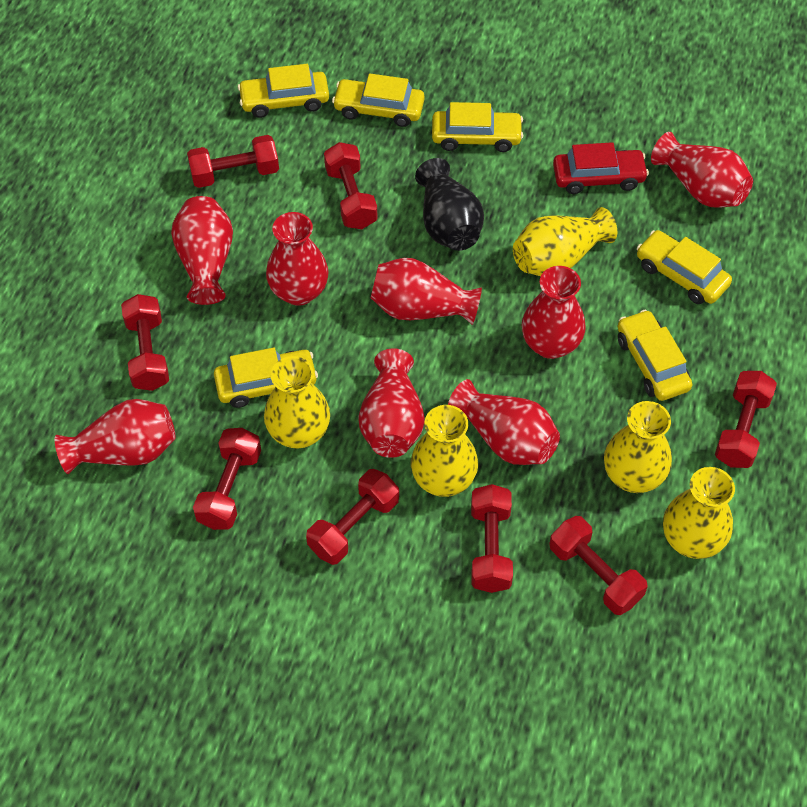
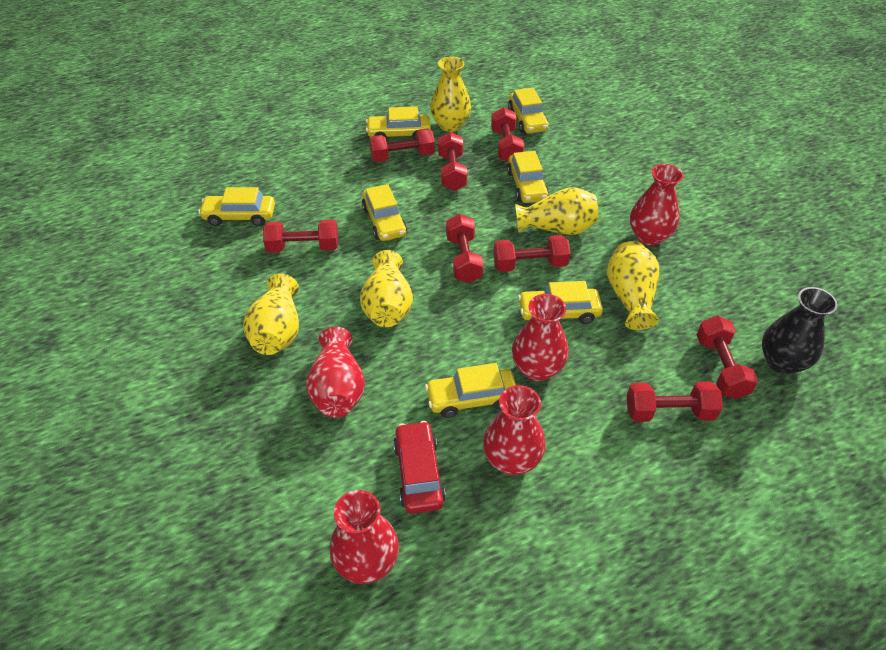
red vase: 8 -> 5
yellow car: 6 -> 7

